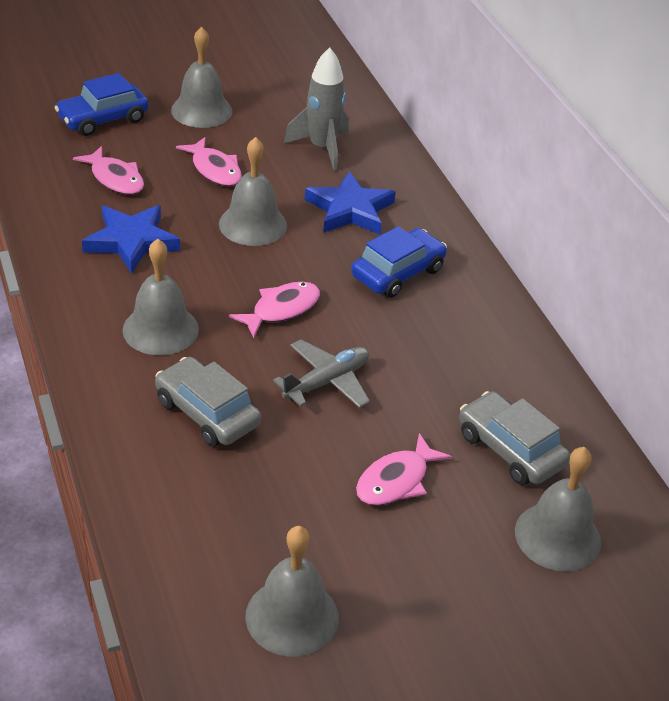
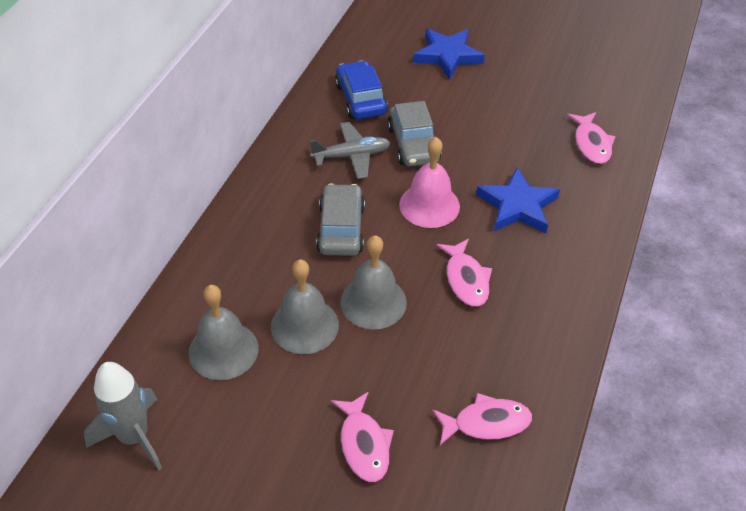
blue car: 2 -> 1
grey bell: 5 -> 3
pink bell: 0 -> 1

